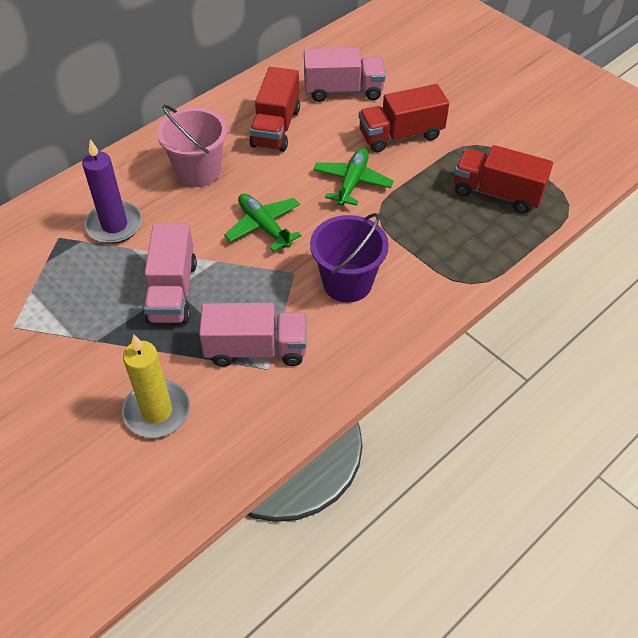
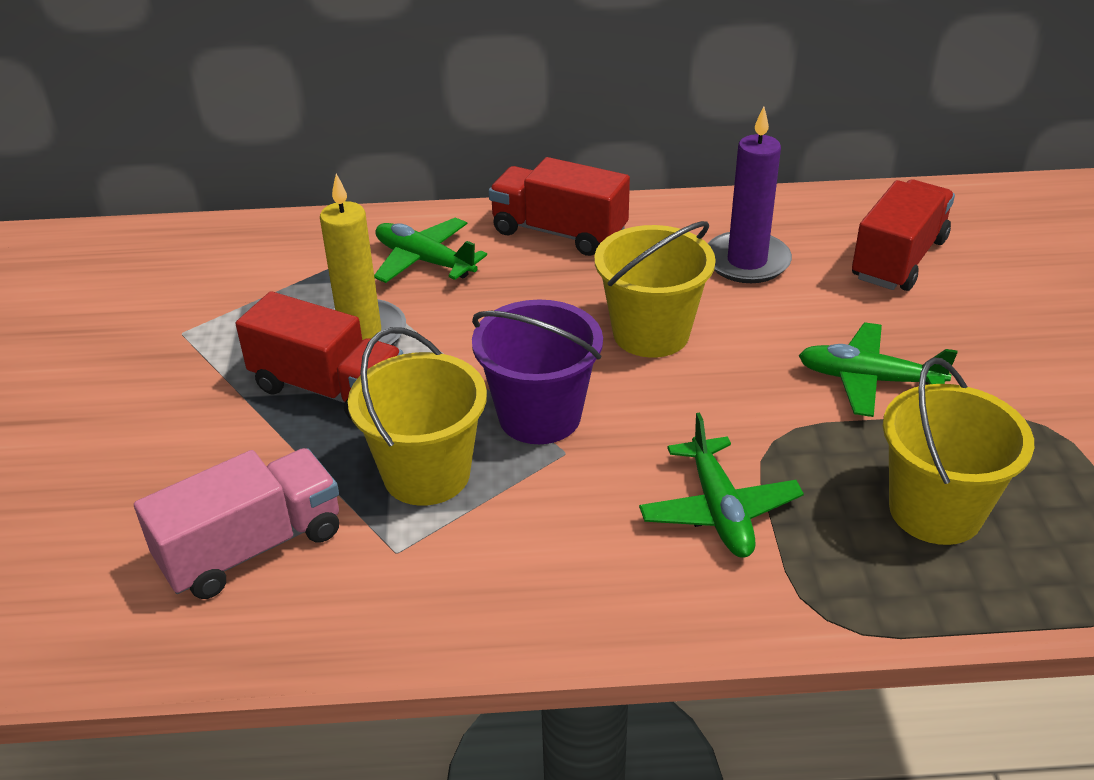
green plane: 2 -> 3
pink bucket: 1 -> 0
pink truck: 3 -> 1
yellow bucket: 0 -> 3

